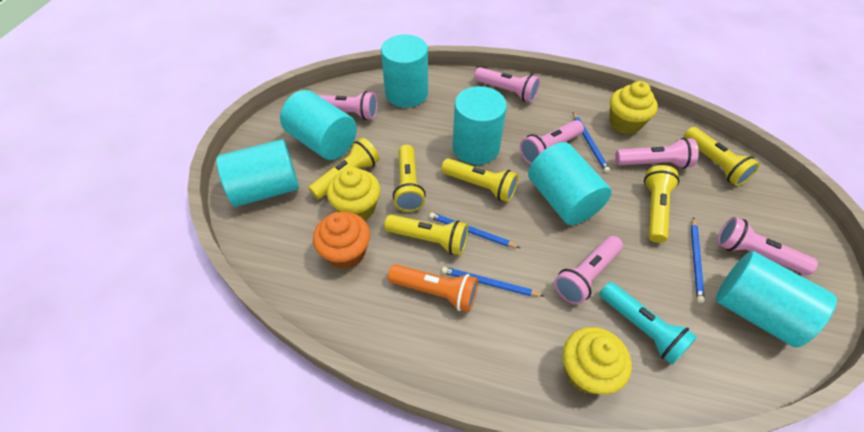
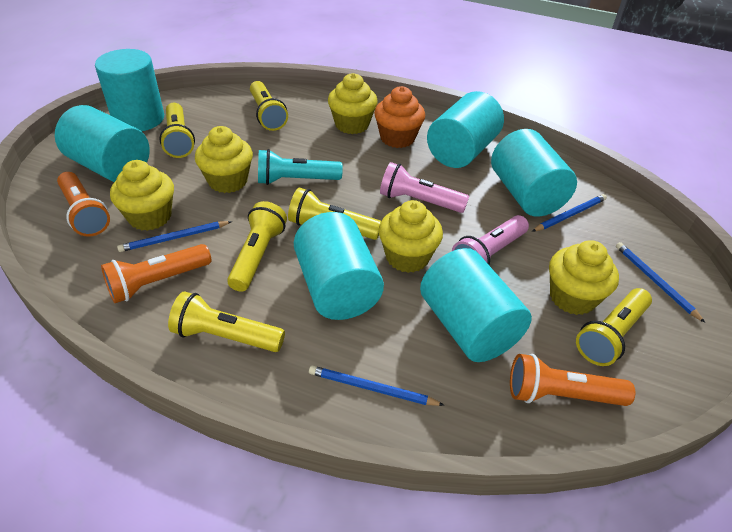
orange flashlight: 1 -> 3
pink flashlight: 6 -> 2
yellow cupcake: 3 -> 5

